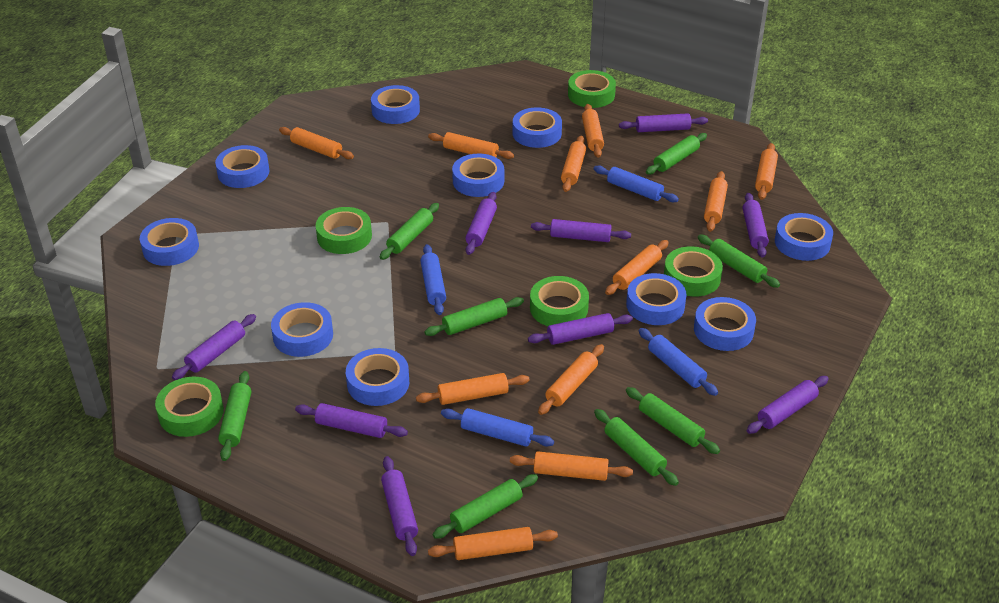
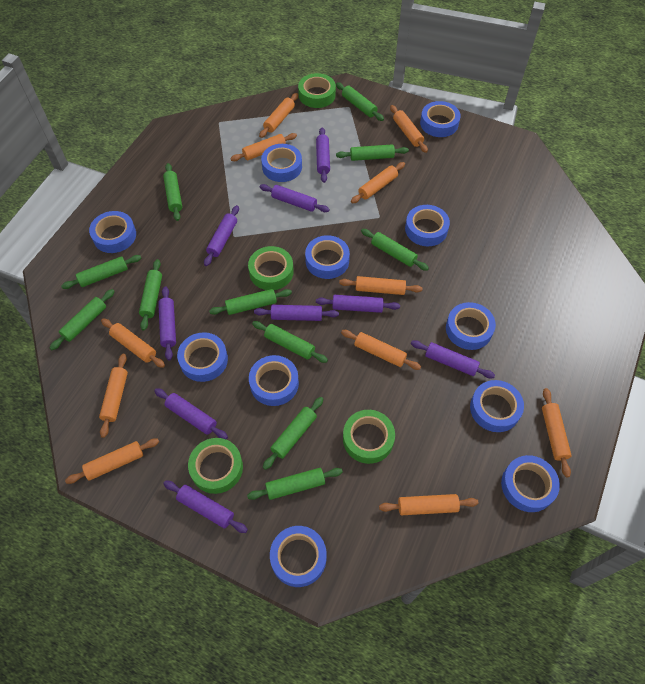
blue rolling pin: 4 -> 0
blue tape: 10 -> 11
green rolling pin: 8 -> 11
green tape: 5 -> 4

